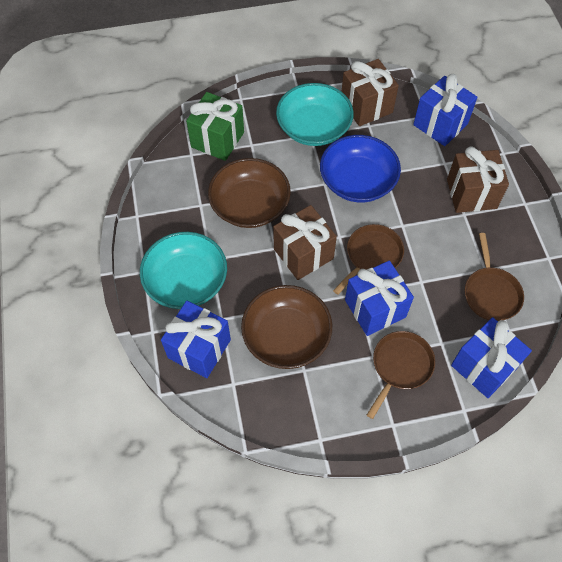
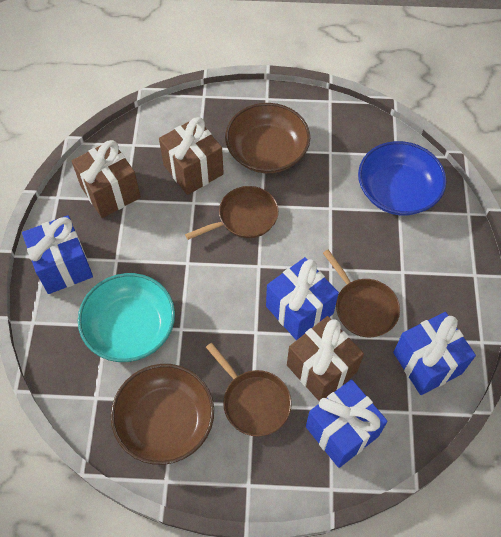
green gift: 1 -> 0
turquoise bowl: 2 -> 1

